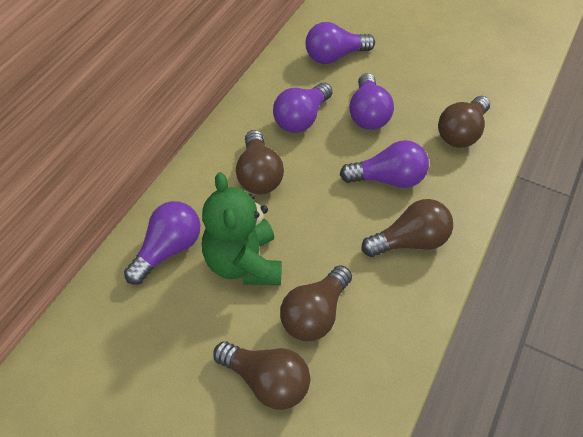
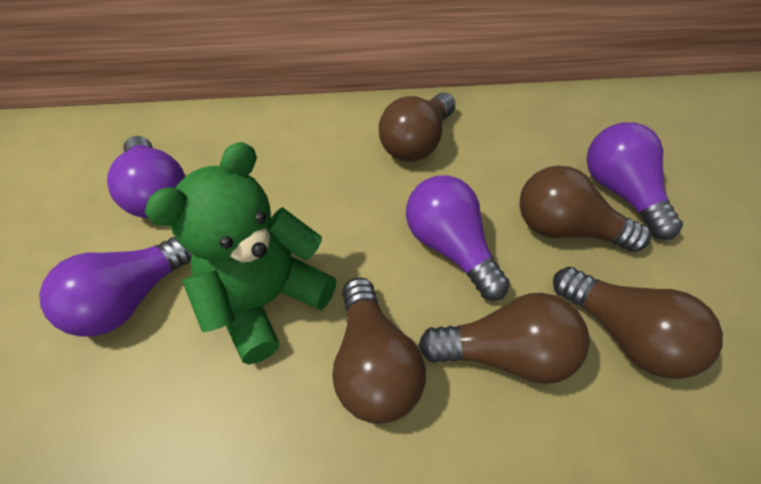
purple light bulb: 5 -> 4

